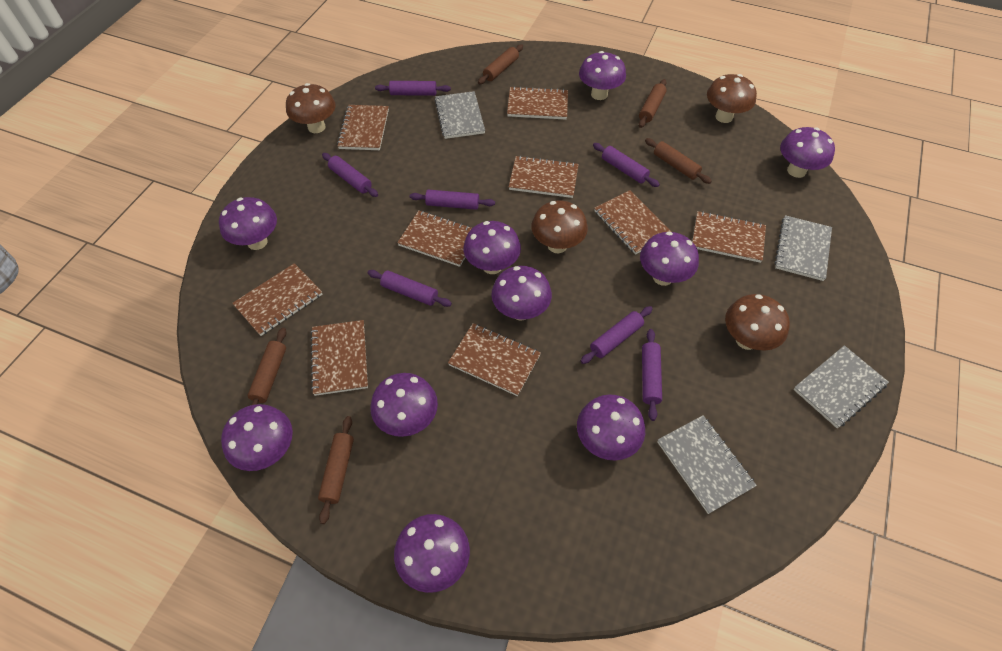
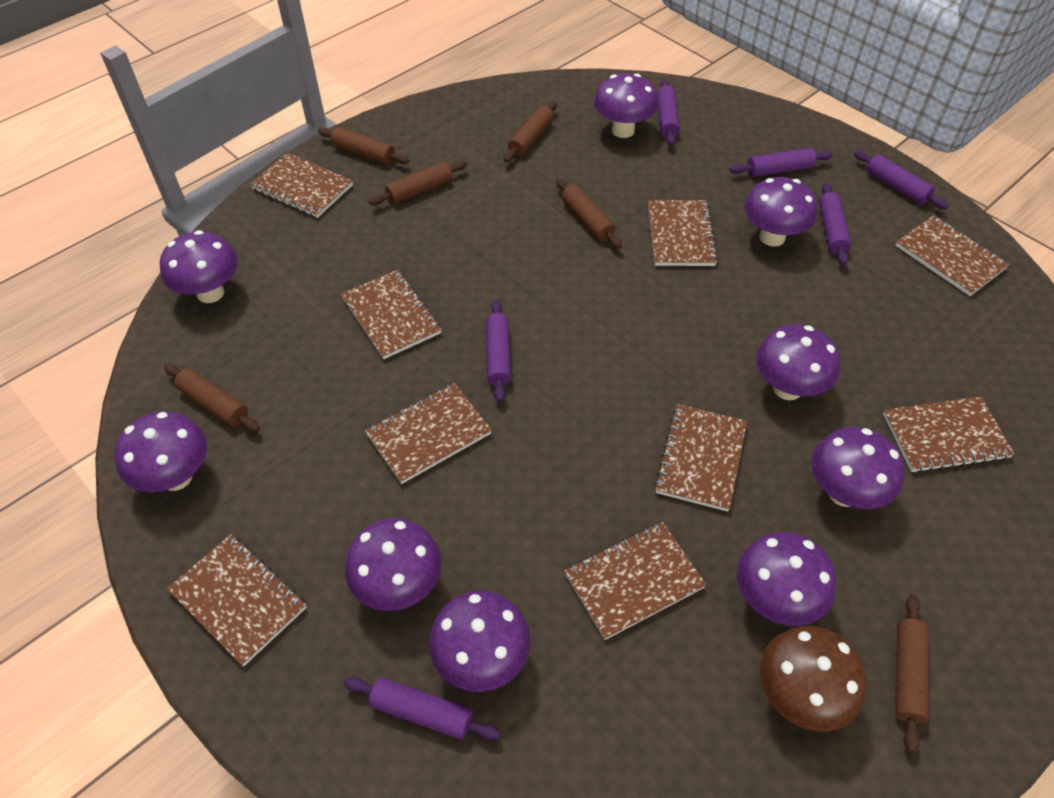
brown mushroom: 4 -> 1
brown rolling pin: 5 -> 6
grey notebook: 4 -> 0
purple mushroom: 10 -> 9
purple rolling pin: 7 -> 6

